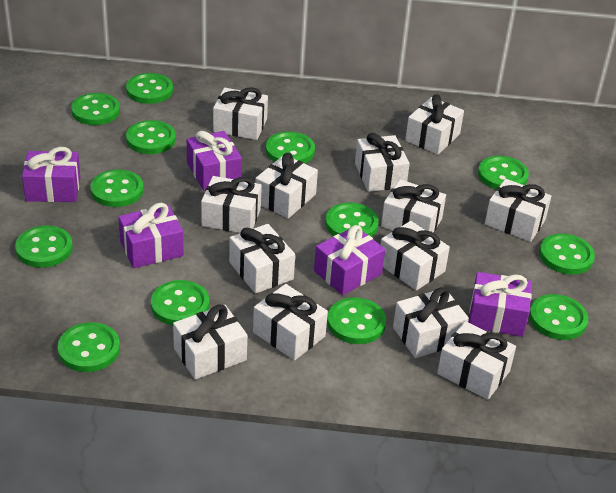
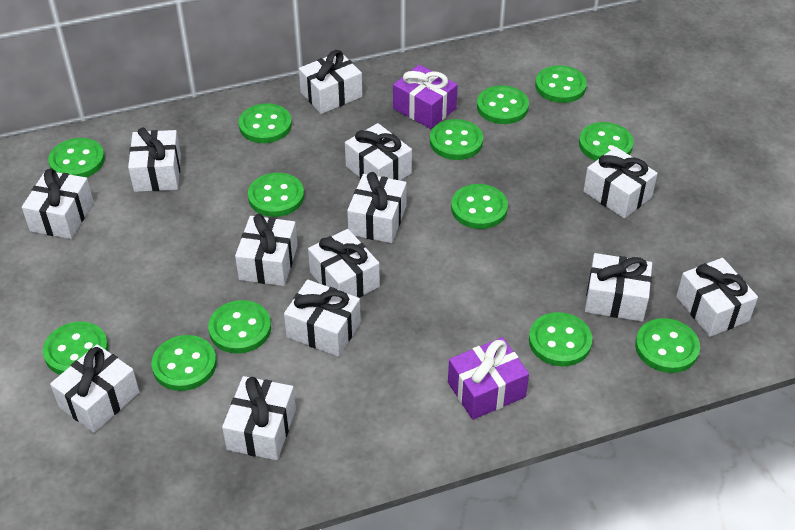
purple gift: 5 -> 2

